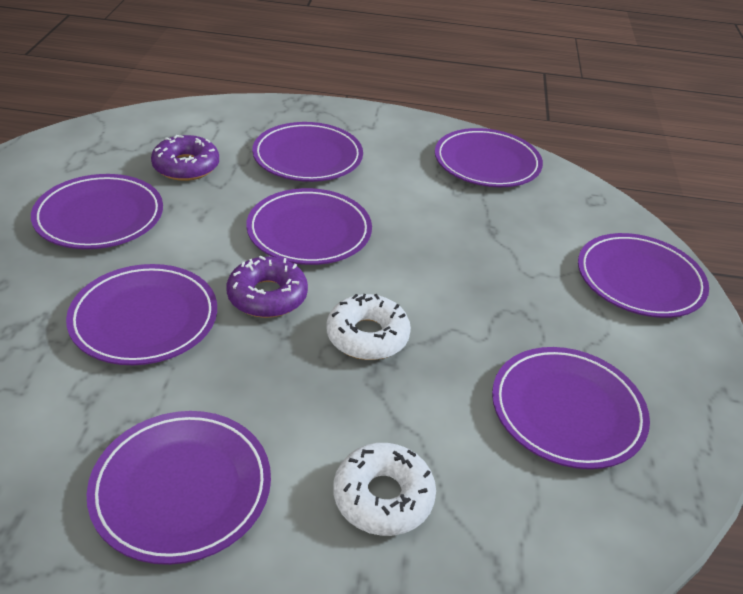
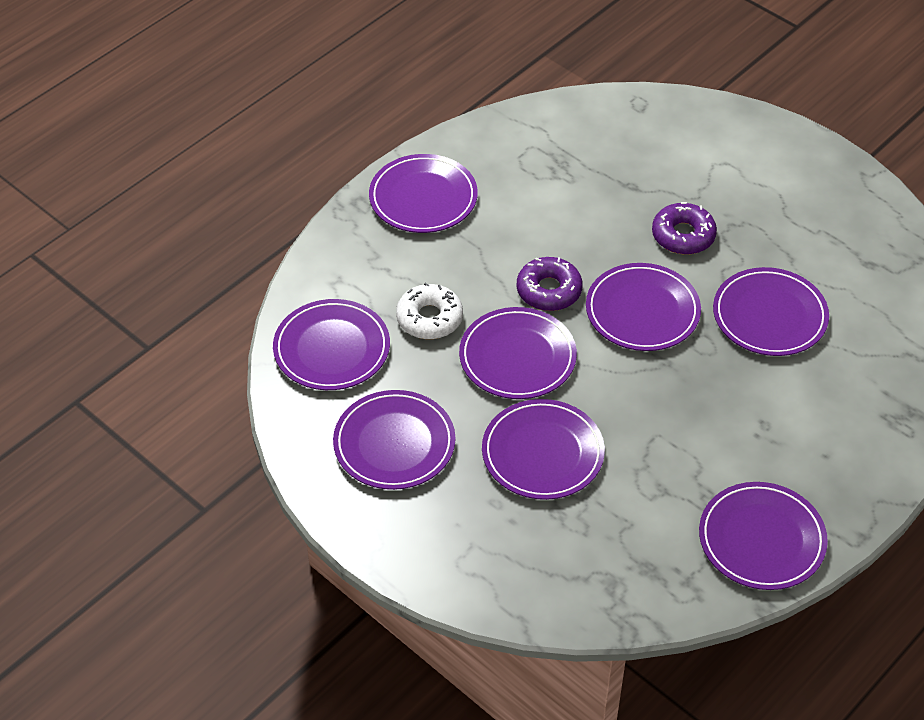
white donut: 2 -> 1

